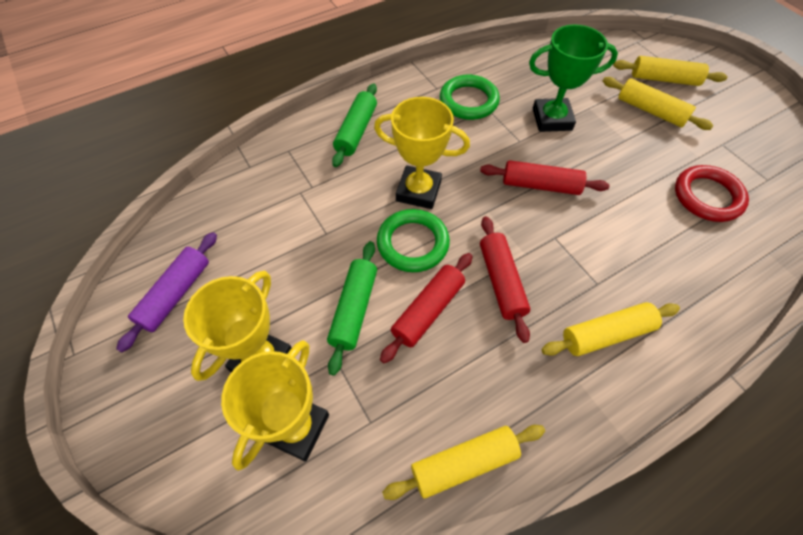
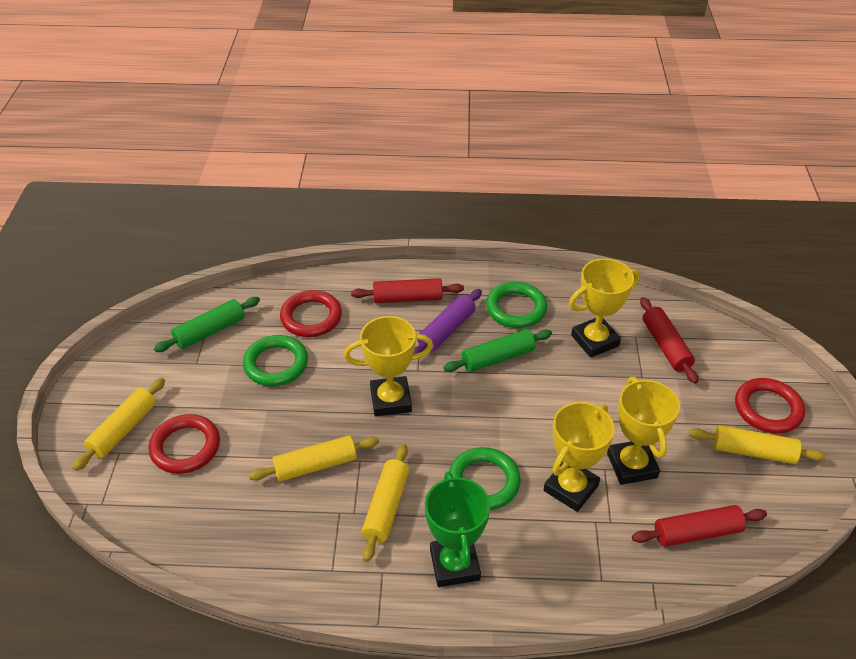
green ring: 2 -> 3
red ring: 1 -> 3
yellow trophy: 3 -> 4

